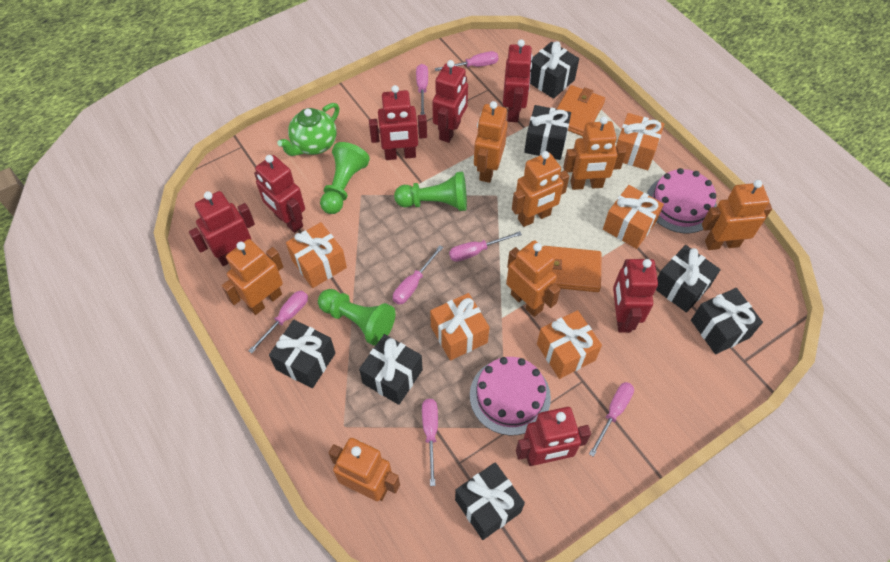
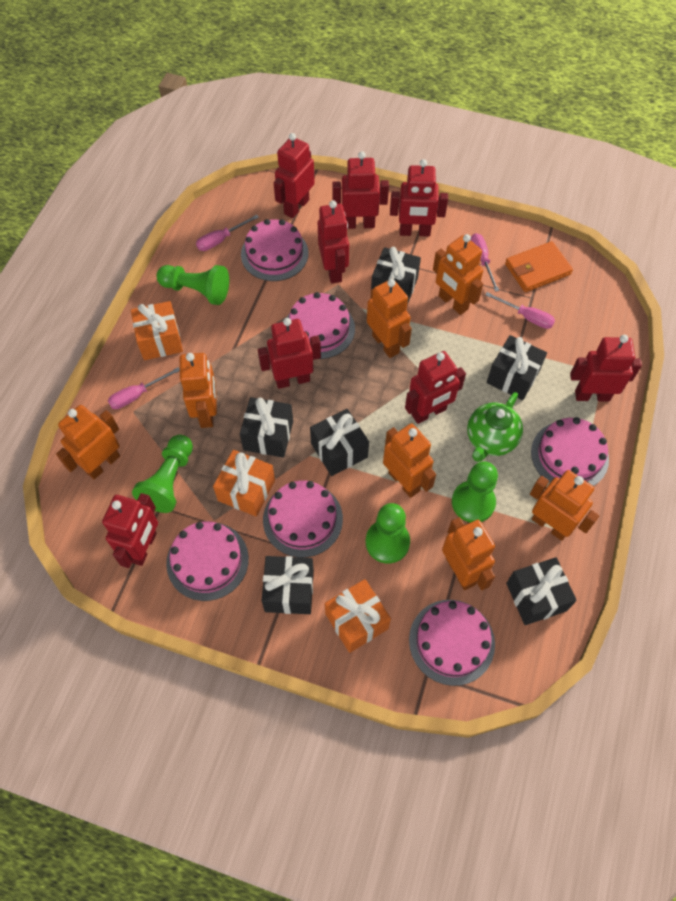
black gift: 7 -> 6
green pawn: 3 -> 4
orange gift: 5 -> 3
orange wallet: 2 -> 1
pink cake: 2 -> 6
pink screwdriver: 7 -> 4
red robot: 7 -> 8

